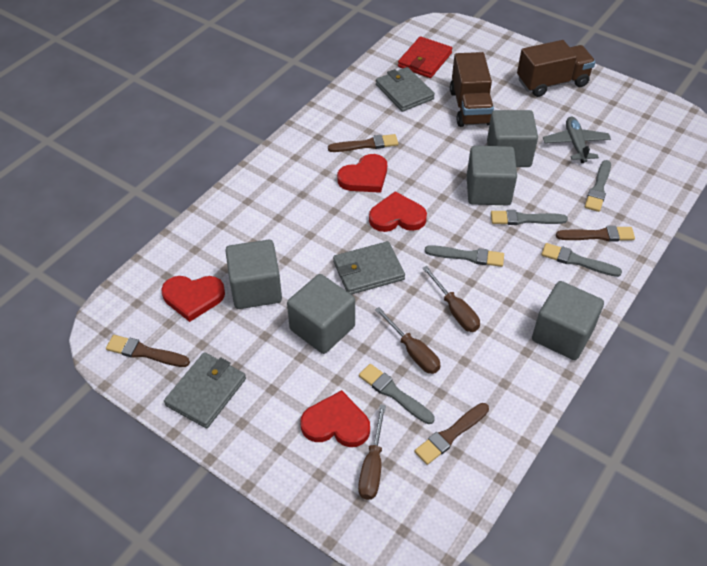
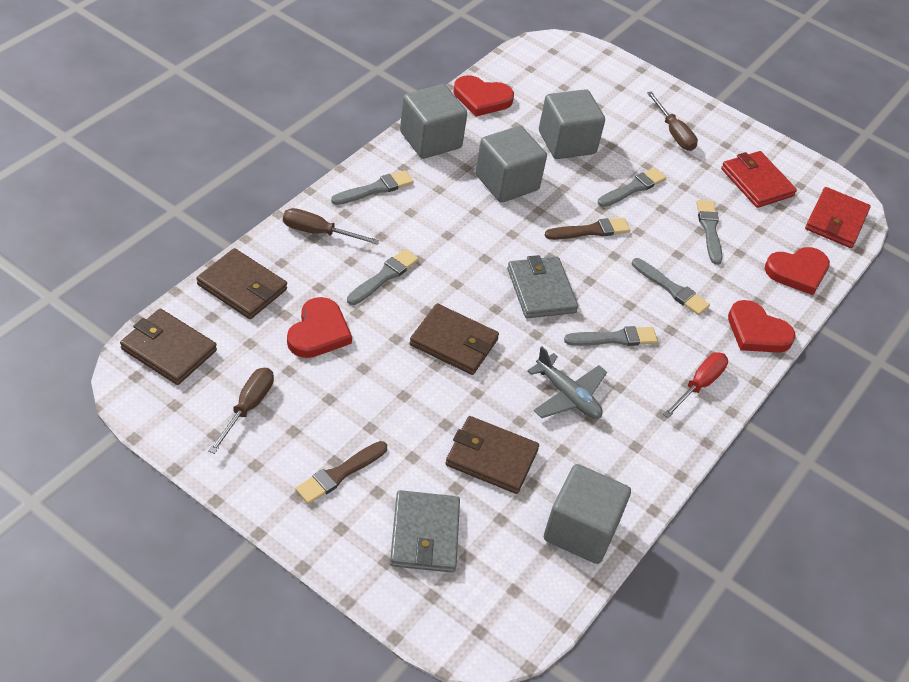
brown brush: 4 -> 2
brown truck: 2 -> 0
brown wallet: 0 -> 4
grey brush: 5 -> 6
grey cube: 5 -> 4
grey wallet: 3 -> 2
red screwdriver: 0 -> 1
red wallet: 1 -> 2

